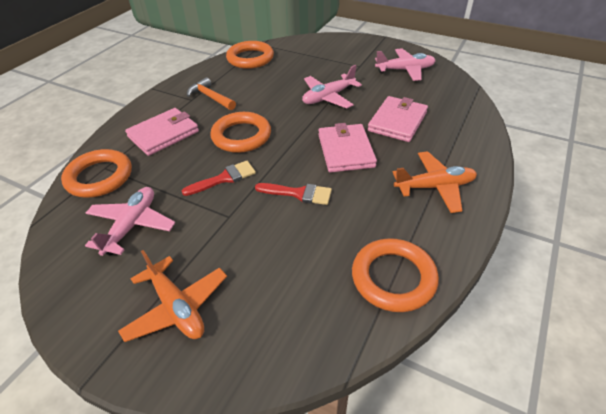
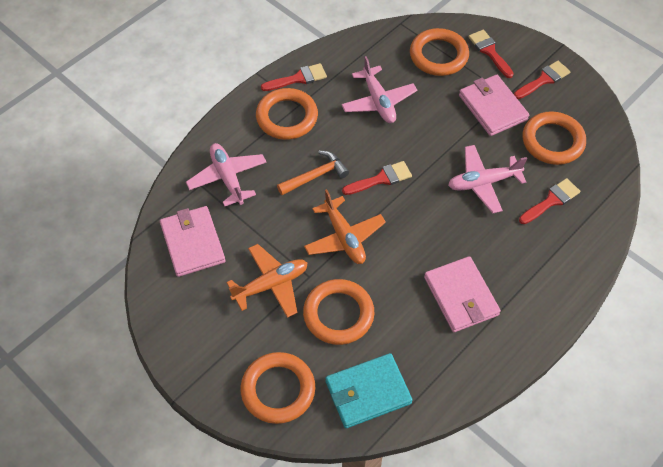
orange ring: 4 -> 5
red brush: 2 -> 5
turquoise wallet: 0 -> 1

